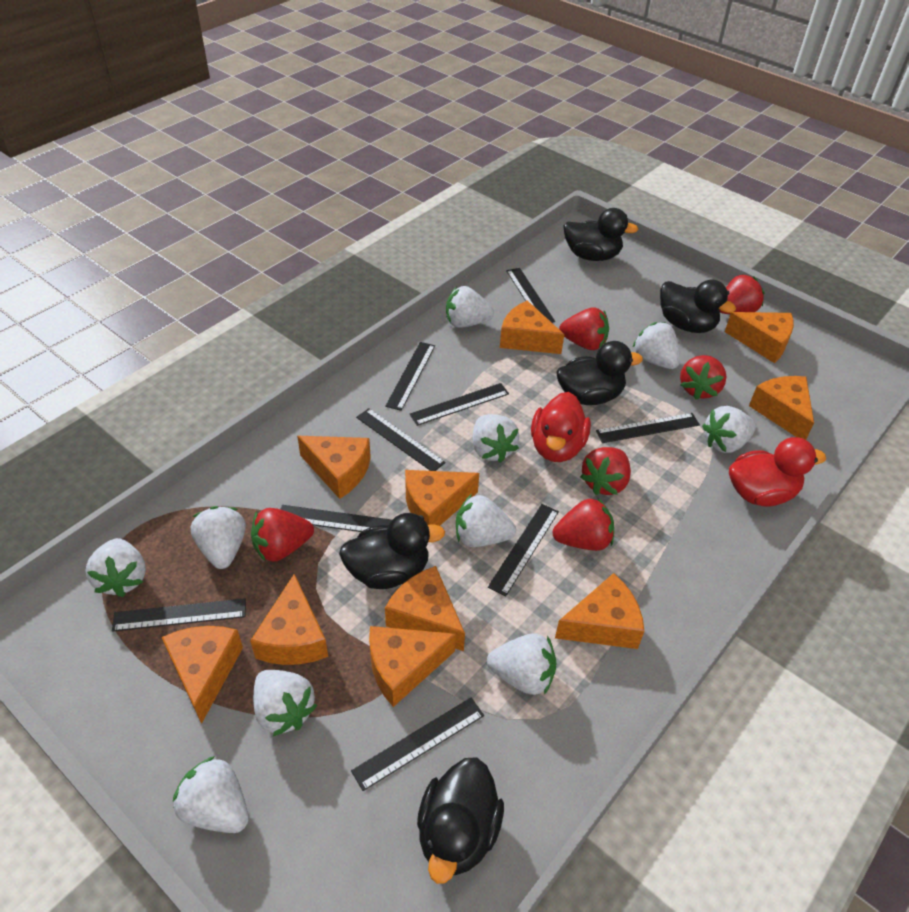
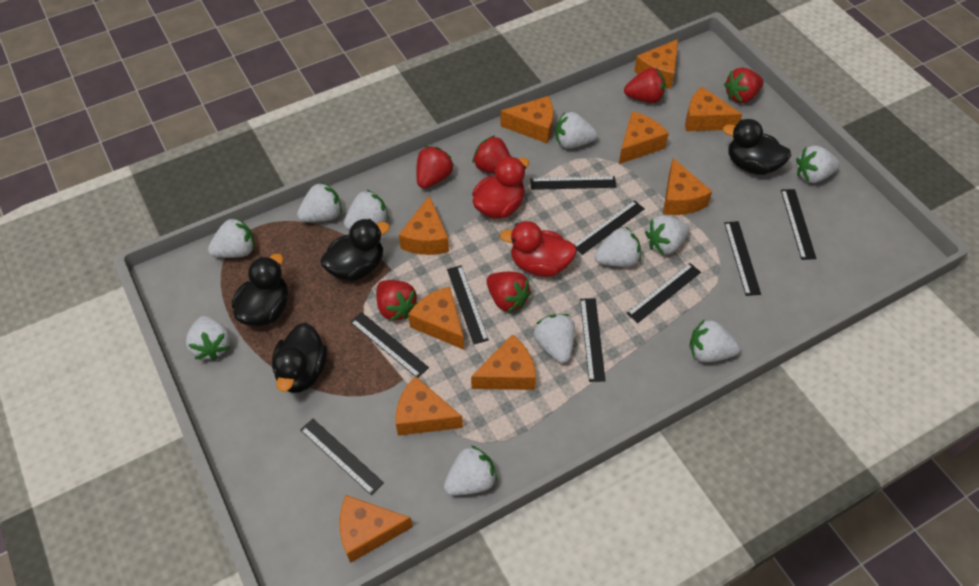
black duck: 5 -> 4
white strawberry: 10 -> 11

